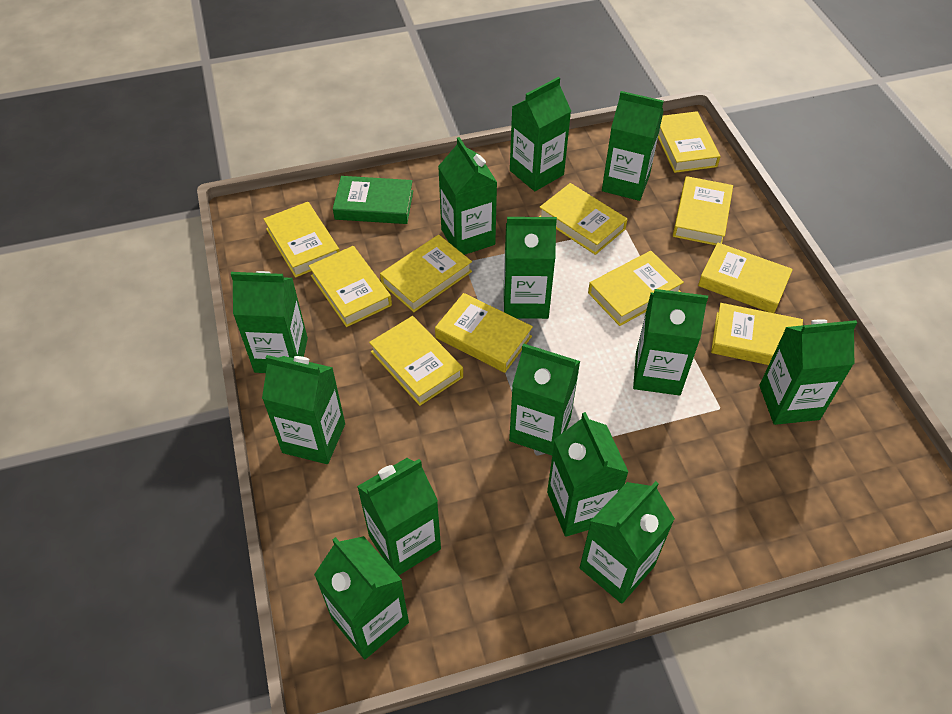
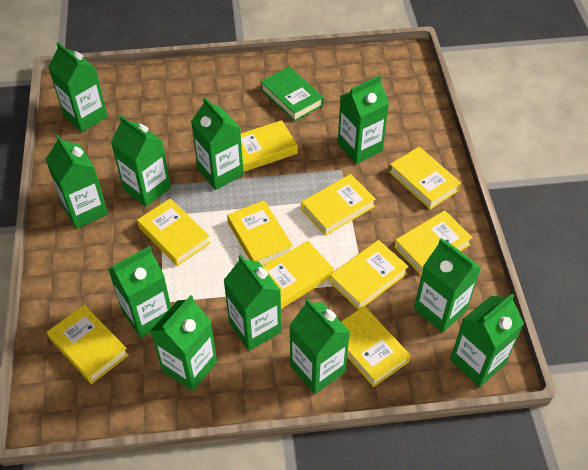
green carton: 13 -> 11
yellow book: 11 -> 10

